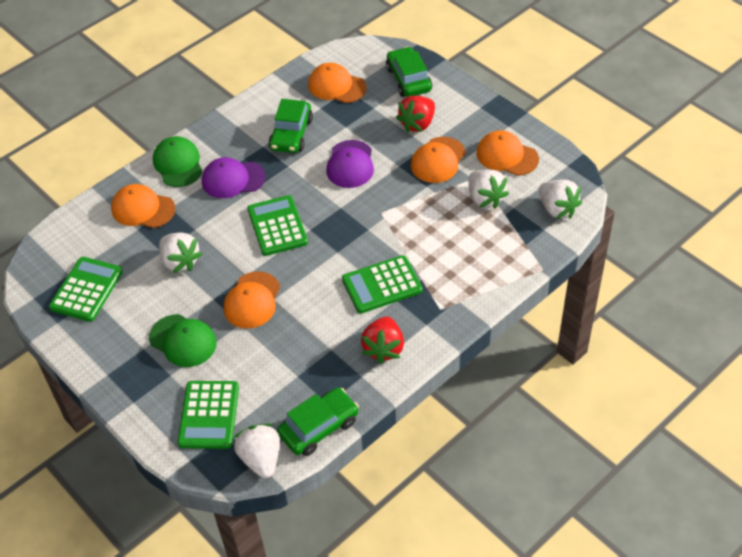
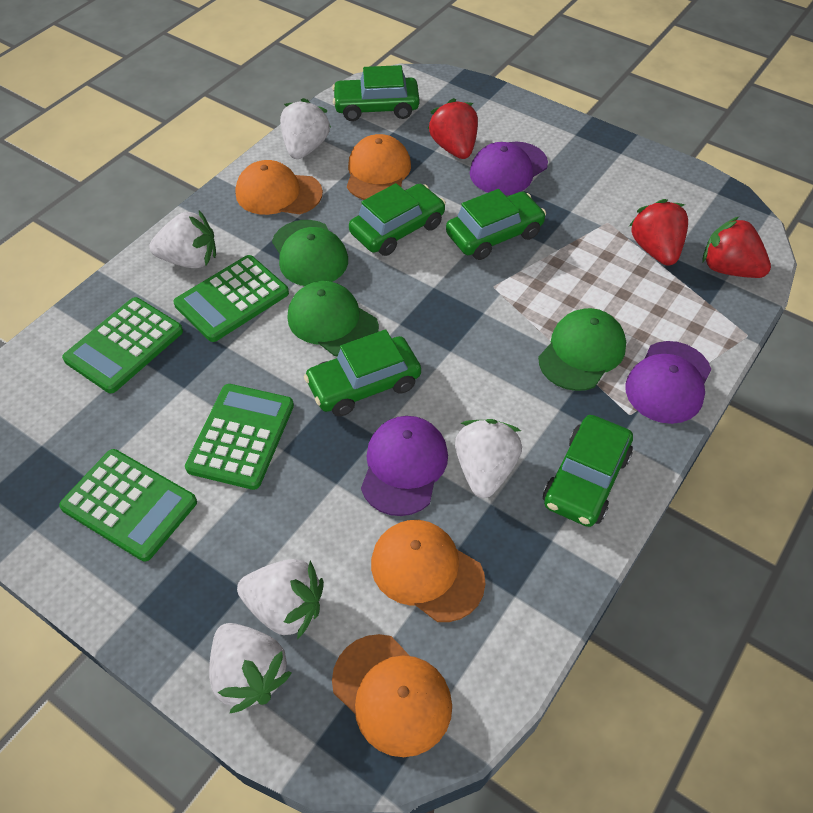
green cap: 2 -> 3
green car: 3 -> 5
orange cap: 5 -> 4
purple cap: 2 -> 3
red strawberry: 2 -> 3
white strawberry: 4 -> 5

